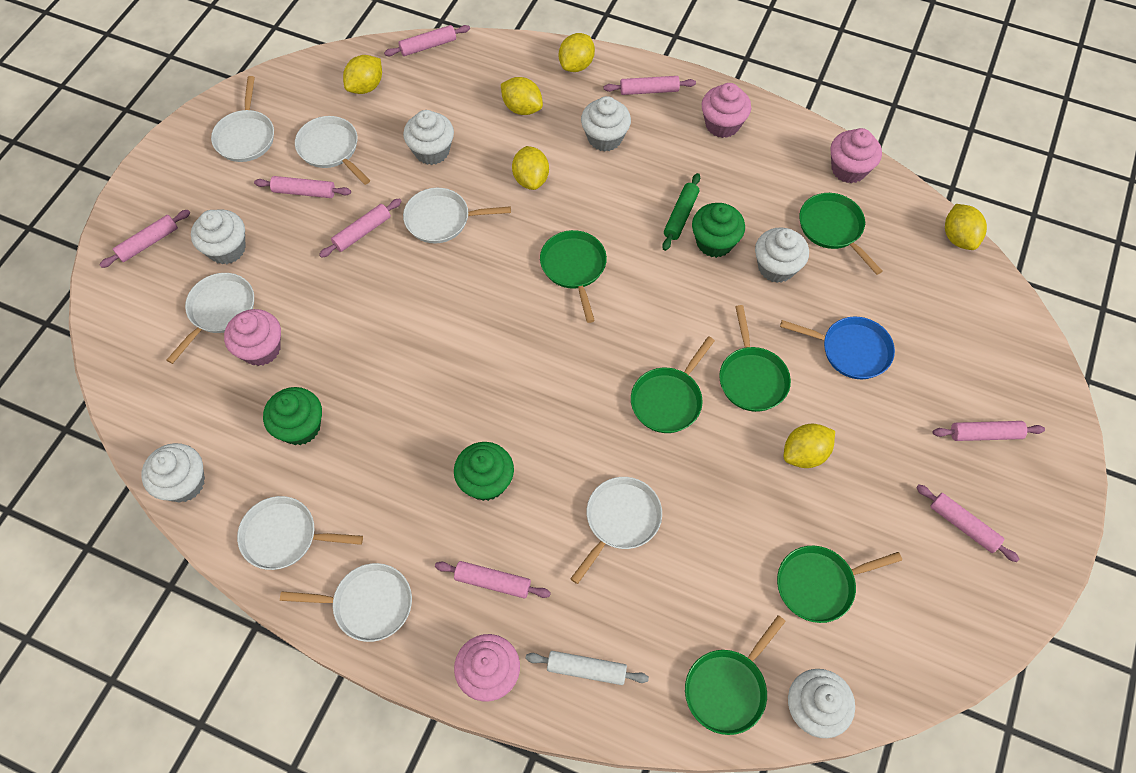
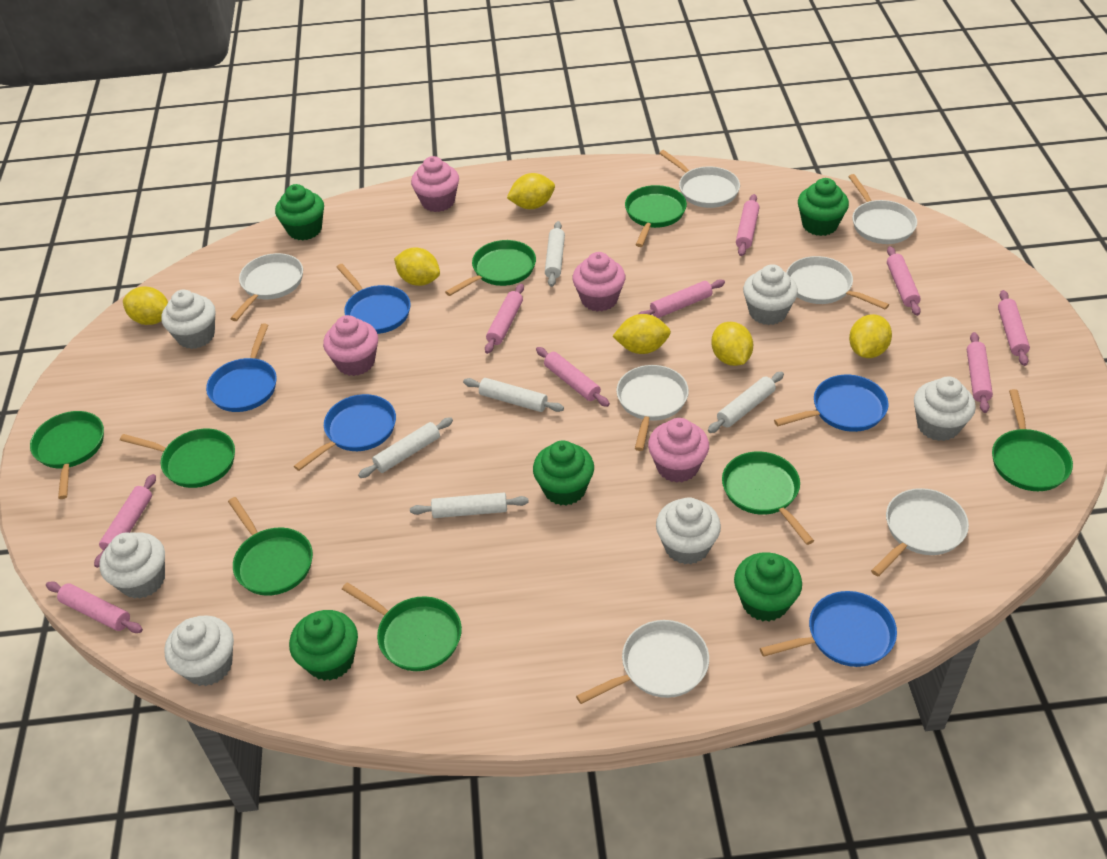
blue pan: 1 -> 5
green cupcake: 3 -> 5
green pan: 6 -> 8
green rolling pin: 1 -> 0
pink rolling pin: 8 -> 9
white rolling pin: 1 -> 5

